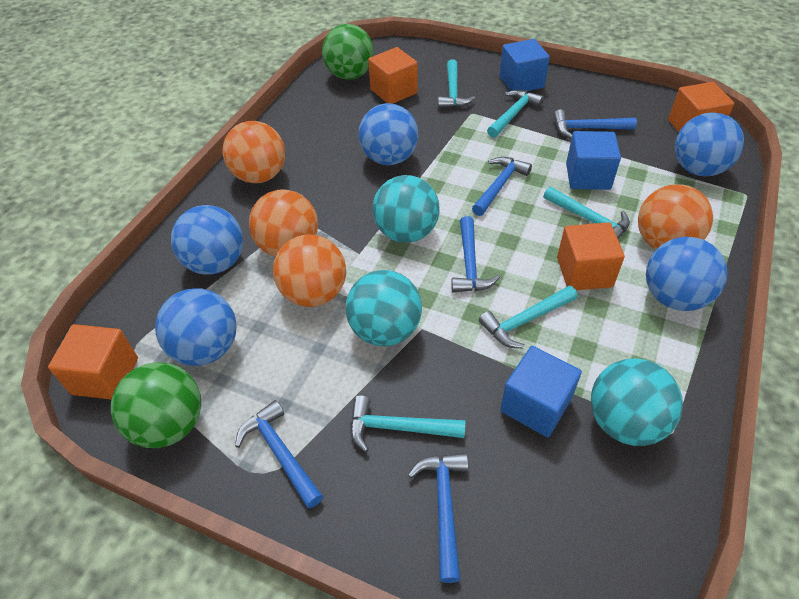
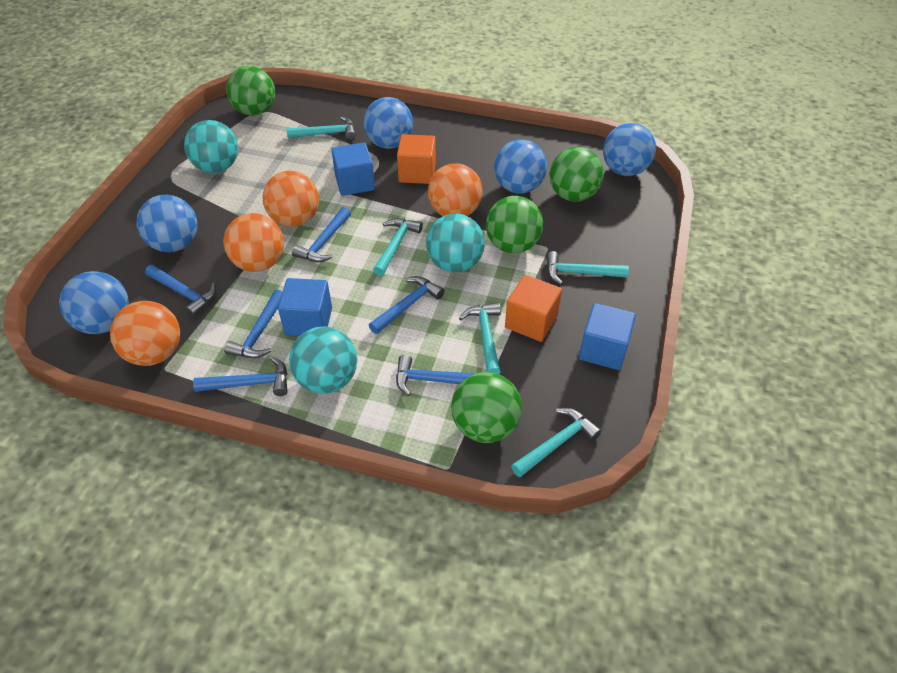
blue hammer: 5 -> 6
green ball: 2 -> 4
orange cube: 4 -> 2

